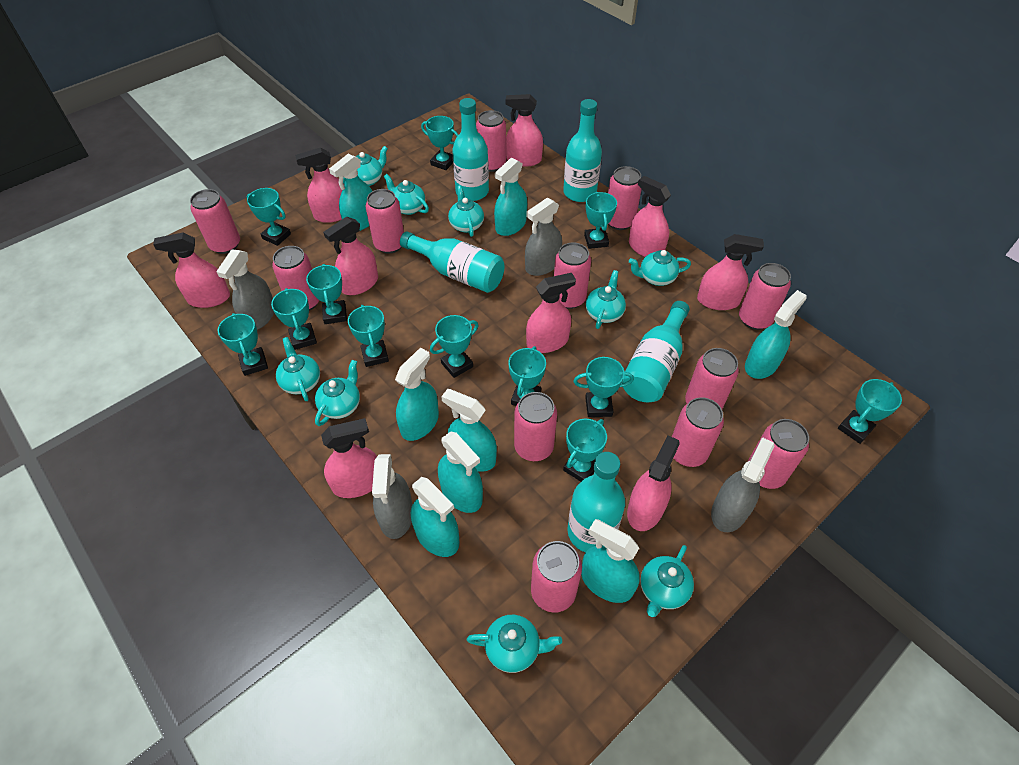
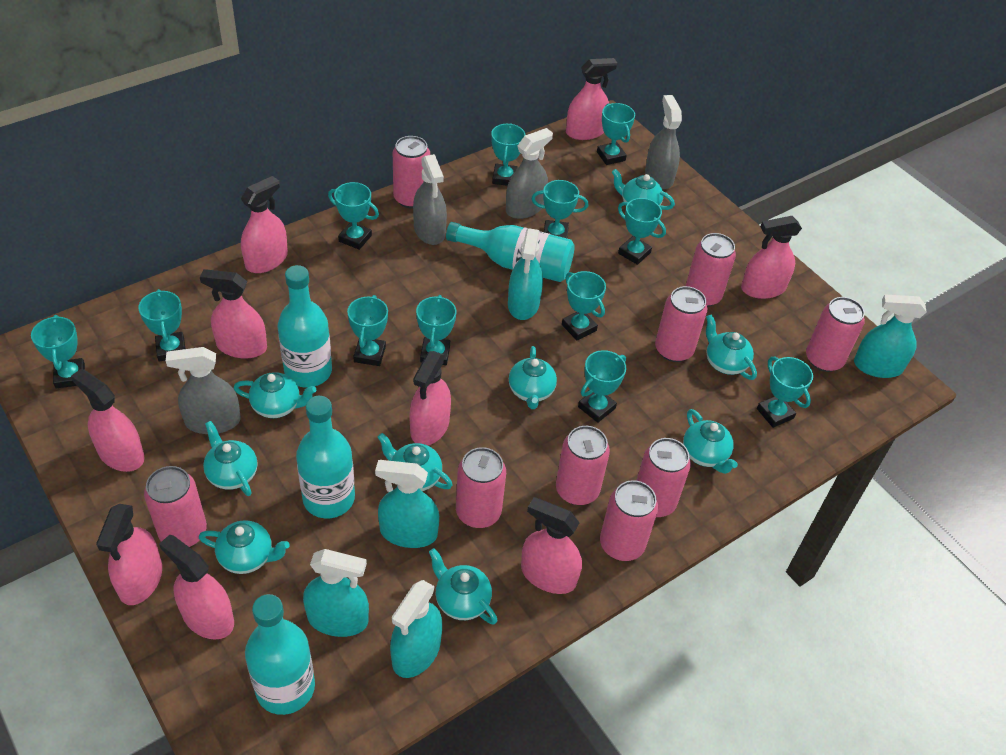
pink can: 12 -> 9
turquoise bottle: 5 -> 4
turquoise spray bottle: 8 -> 5

